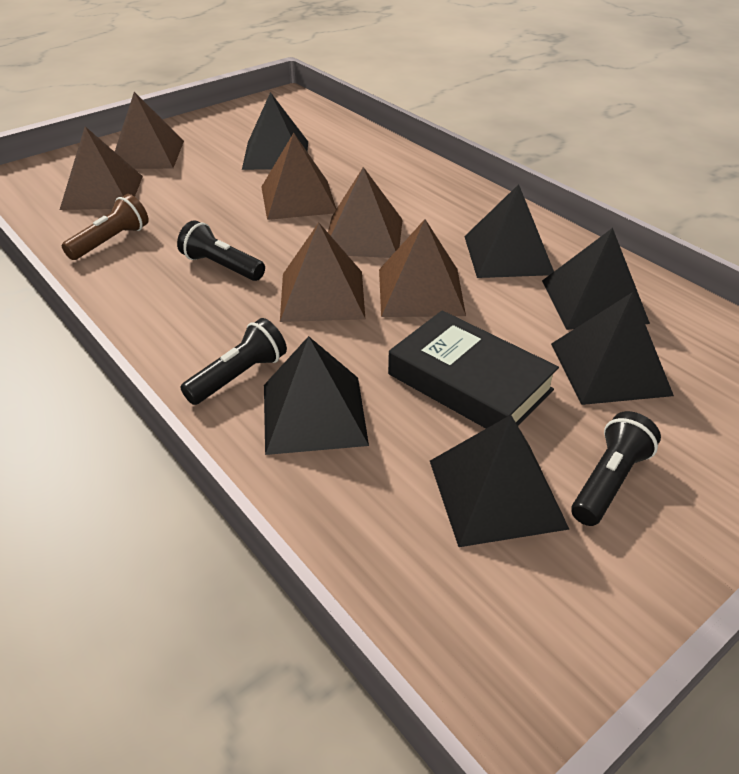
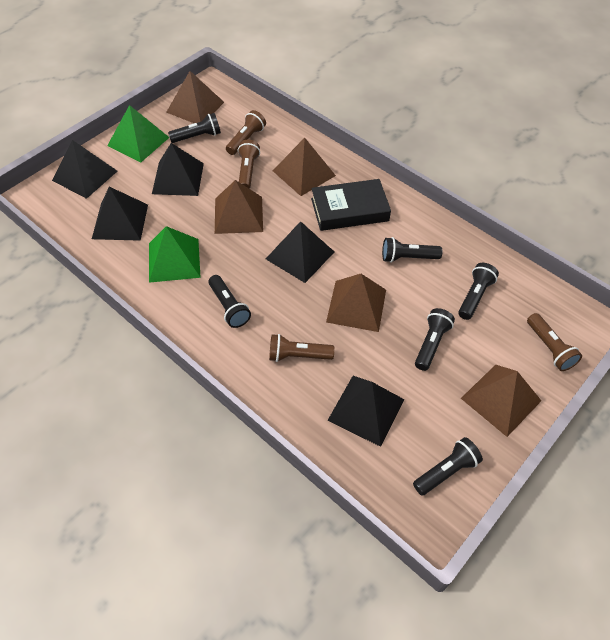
black flashlight: 3 -> 6
black pyramid: 6 -> 5
brown flashlight: 1 -> 4
brown pyramid: 6 -> 5
green pyramid: 0 -> 2

